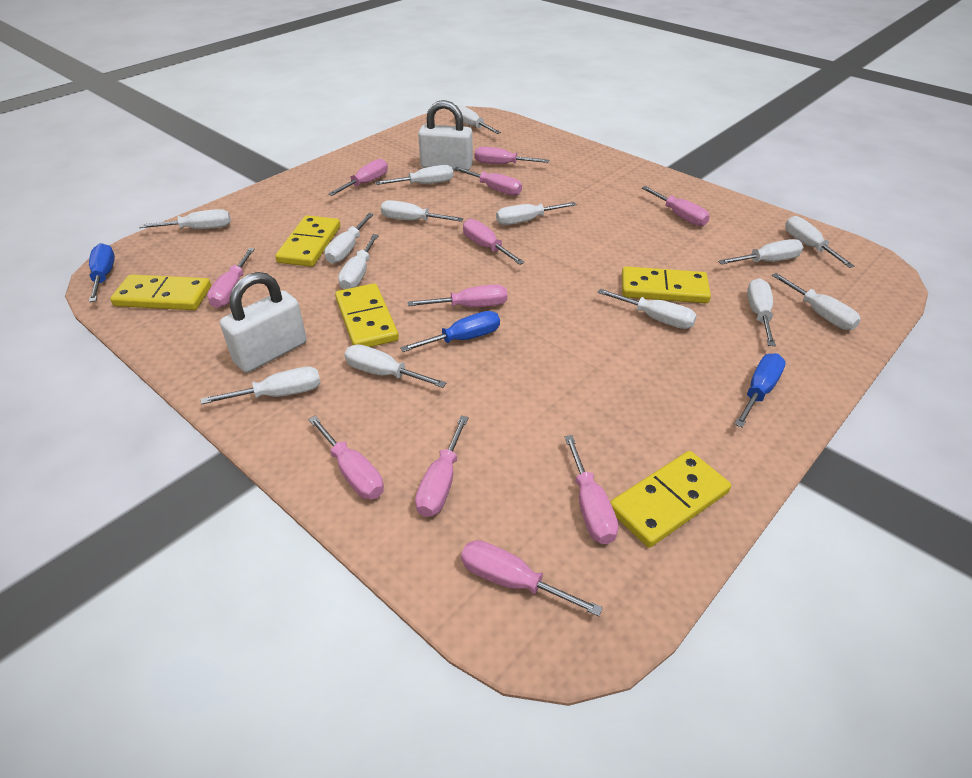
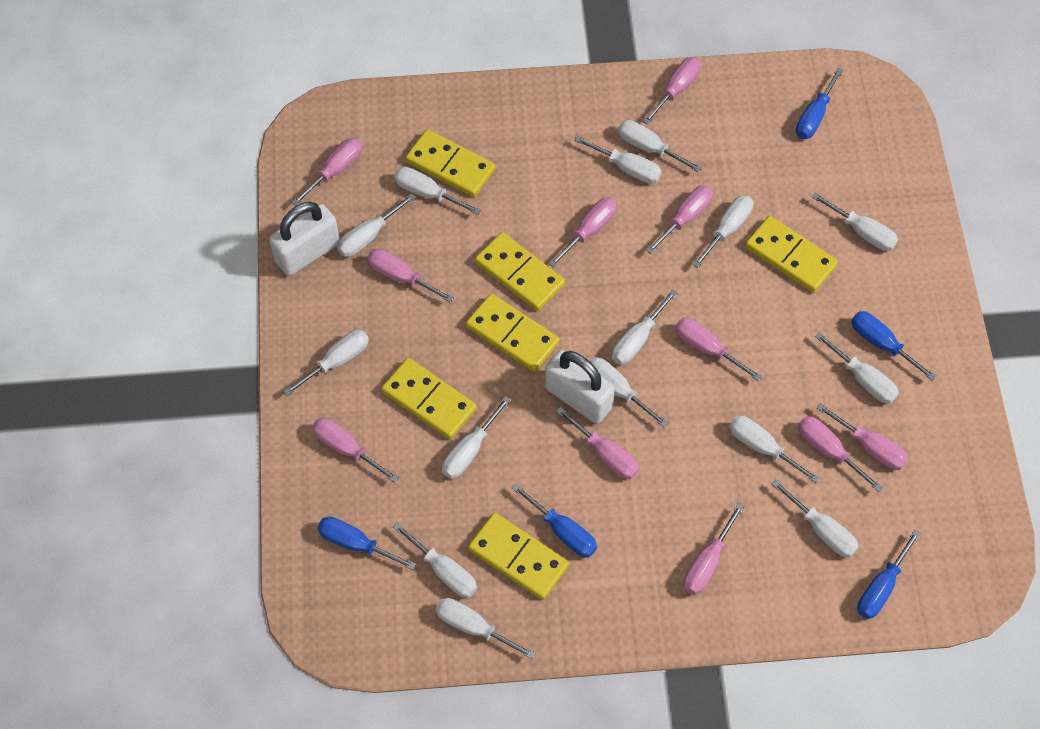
blue screwdriver: 3 -> 5
white screwdriver: 14 -> 15
yellow domino: 5 -> 6

